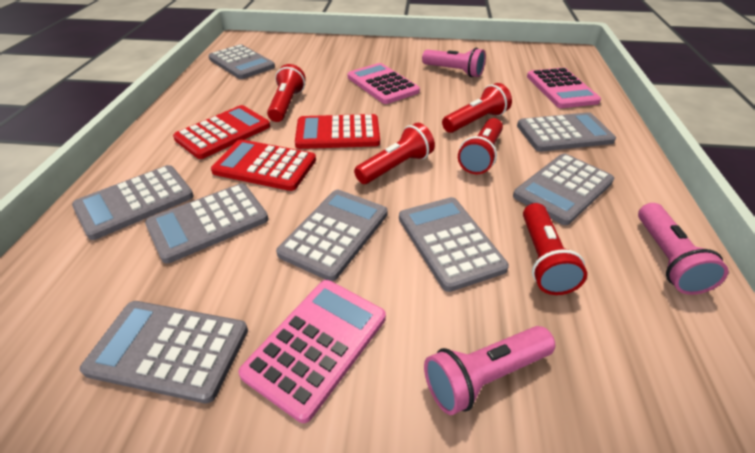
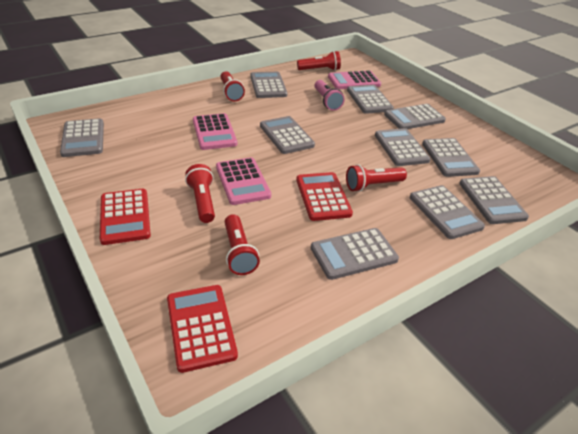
grey calculator: 8 -> 10
pink flashlight: 3 -> 1

